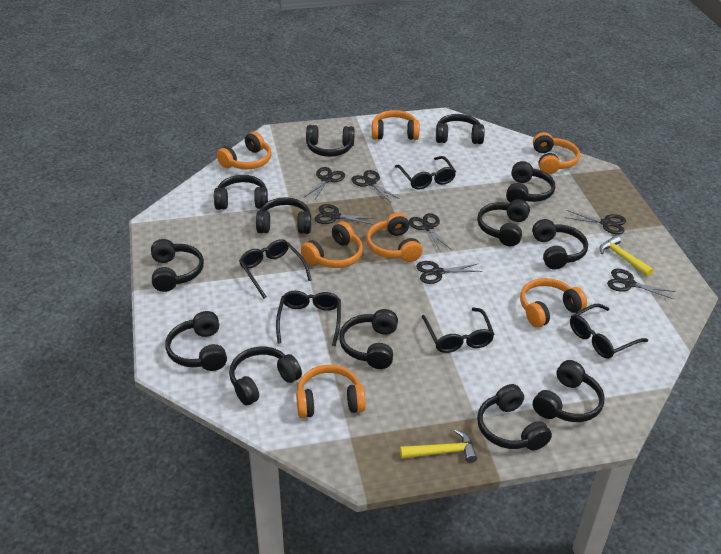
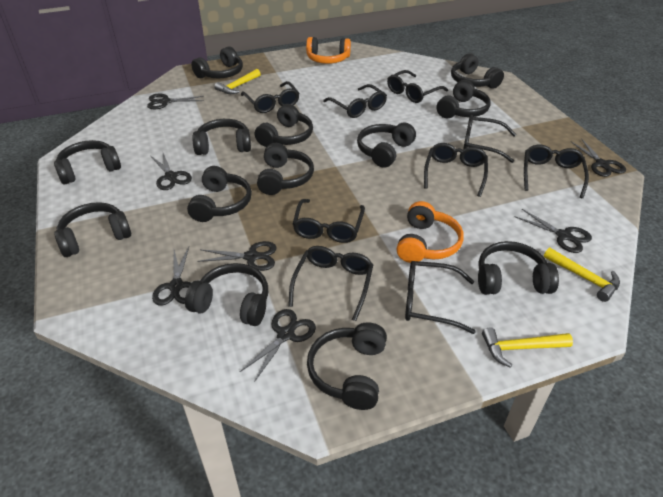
black glasses: 5 -> 9
orange headphones: 7 -> 2
yellow hammer: 2 -> 3

